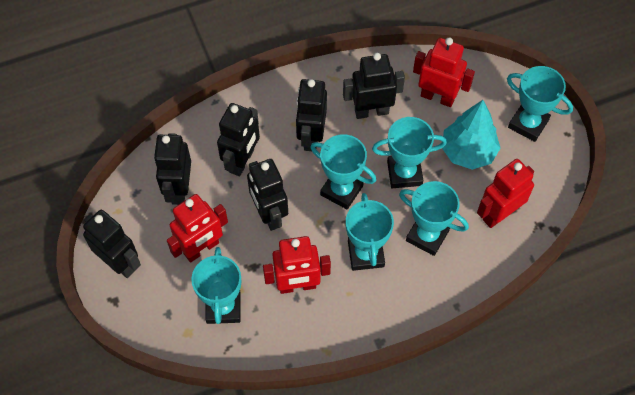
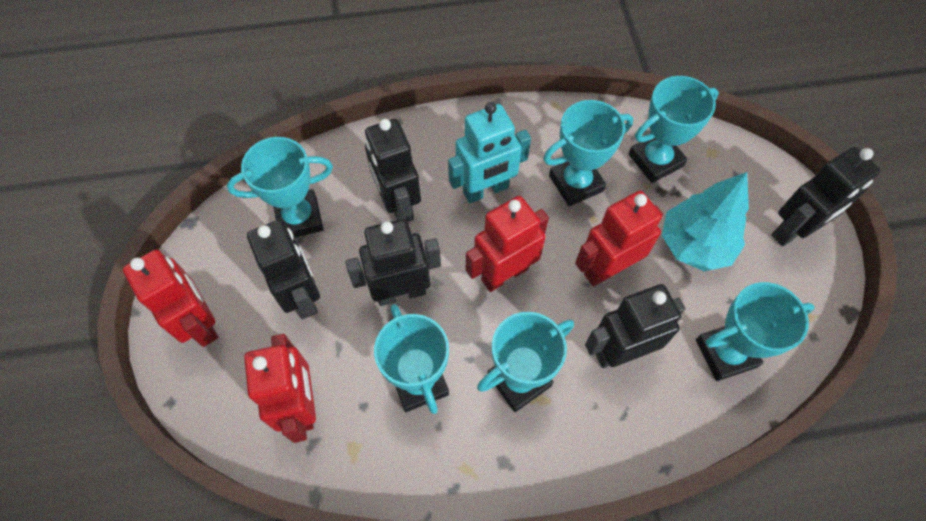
black robot: 6 -> 5
turquoise robot: 0 -> 1

